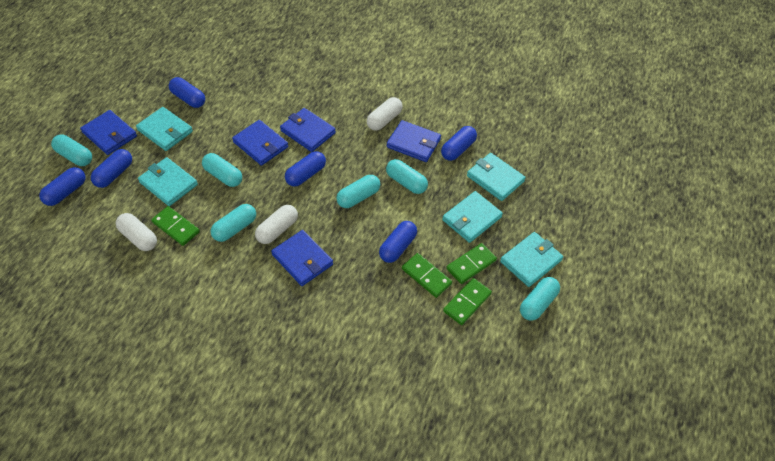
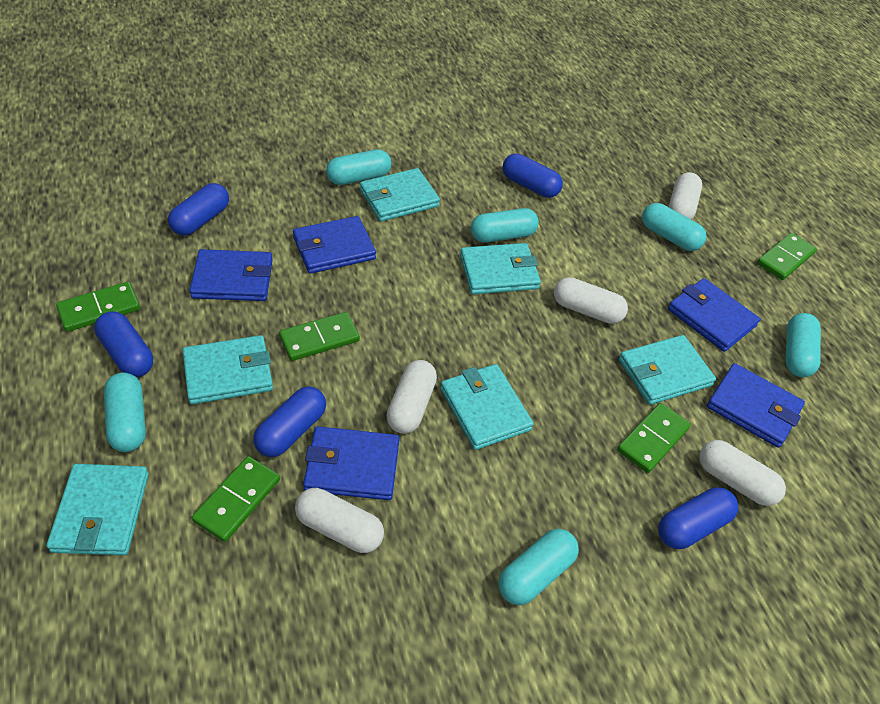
blue capsule: 6 -> 5
green domino: 4 -> 5
turquoise wallet: 5 -> 6
white capsule: 3 -> 5

